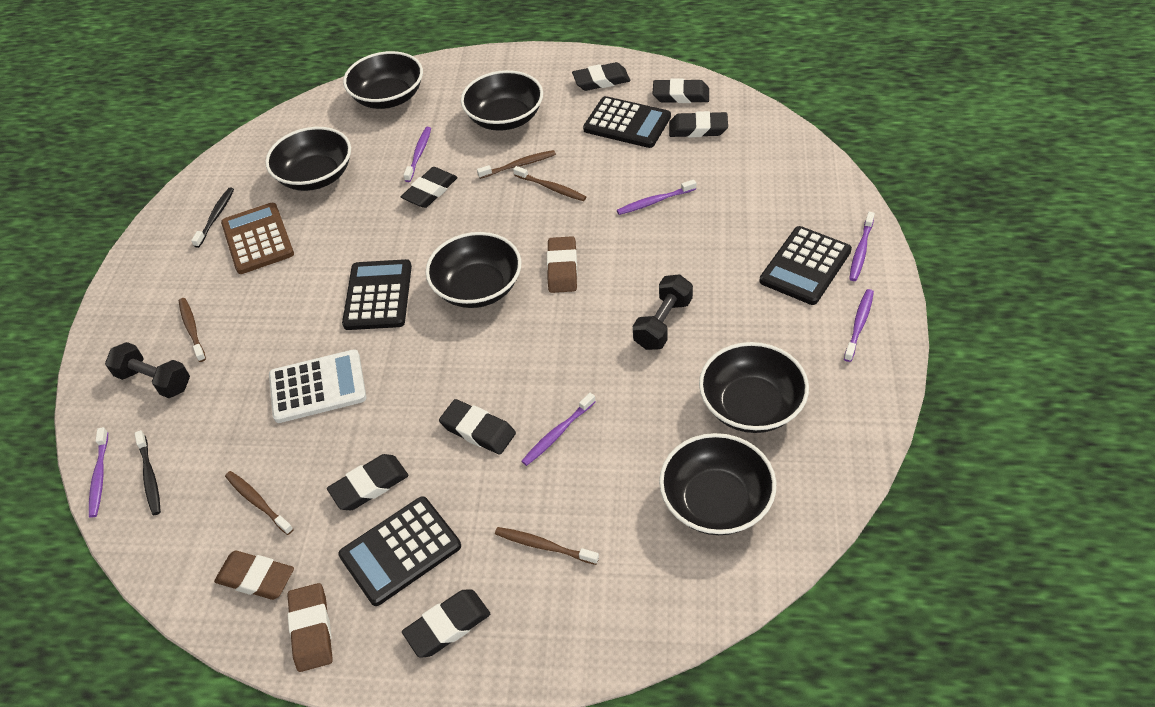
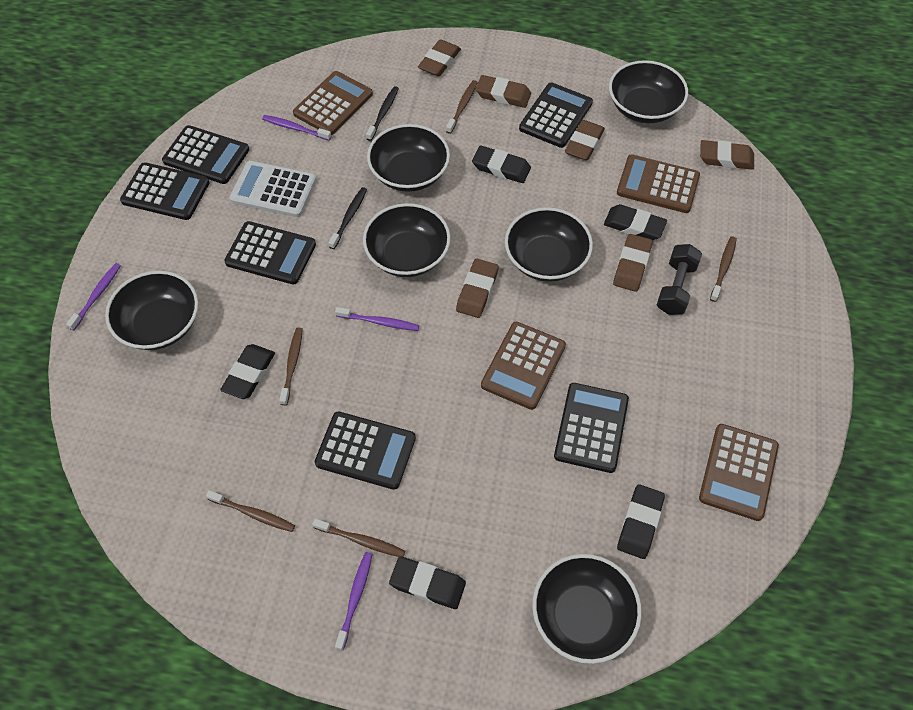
black calculator: 4 -> 6
black dumbbell: 2 -> 1
black eraser: 7 -> 5
brown calculator: 1 -> 4
brown eraser: 3 -> 6
purple toothbrush: 6 -> 4

